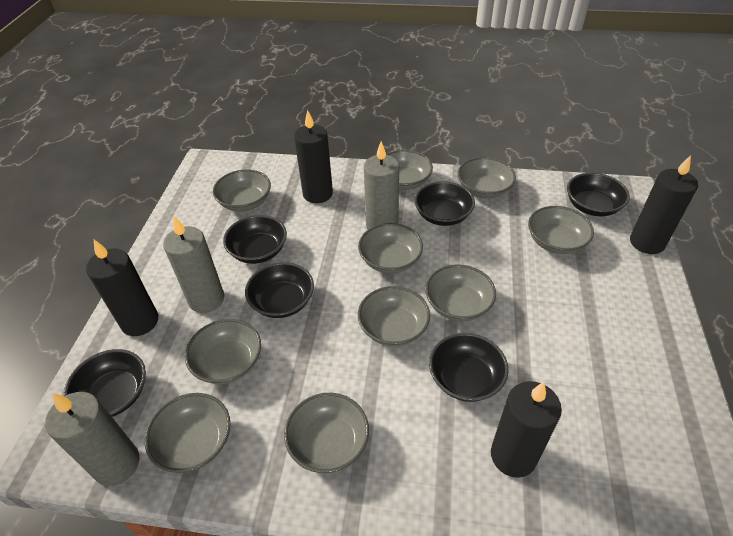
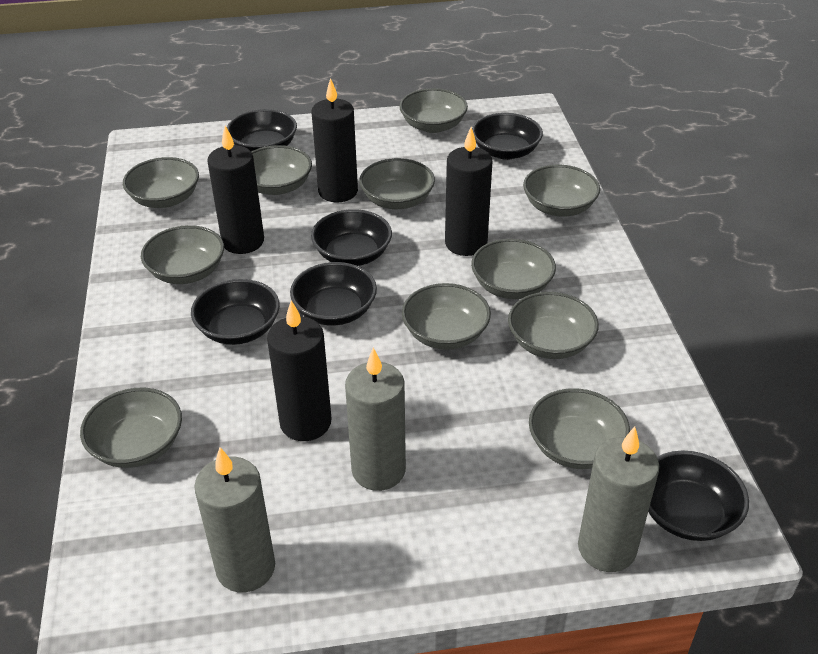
grey bowl: 10 -> 11

